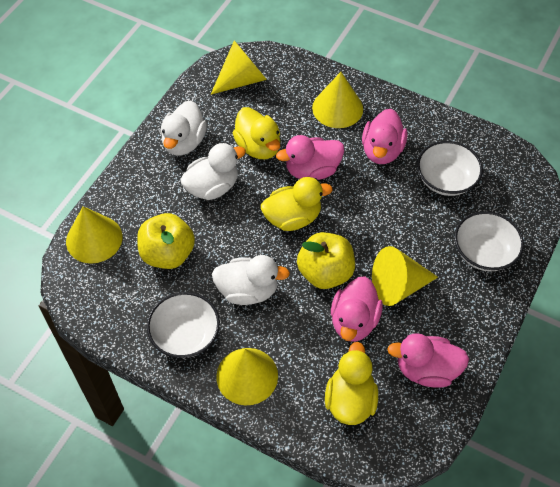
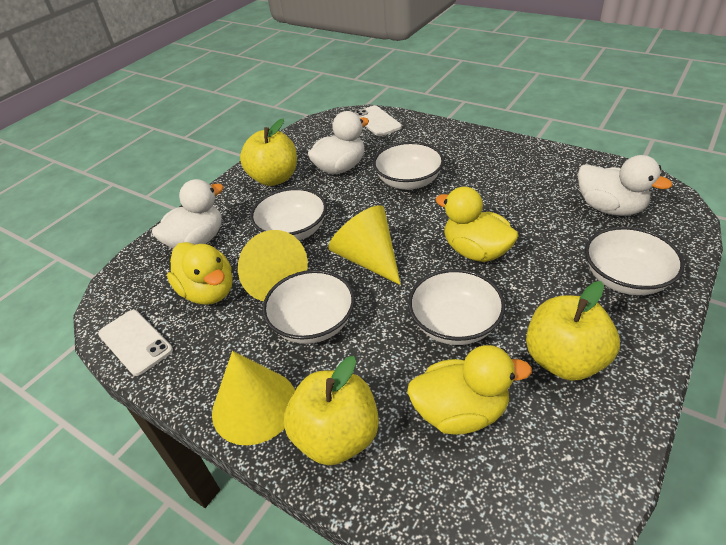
pink duck: 4 -> 0
white bowl: 3 -> 5
white phone: 0 -> 2
yellow apple: 2 -> 3
yellow cone: 5 -> 3

